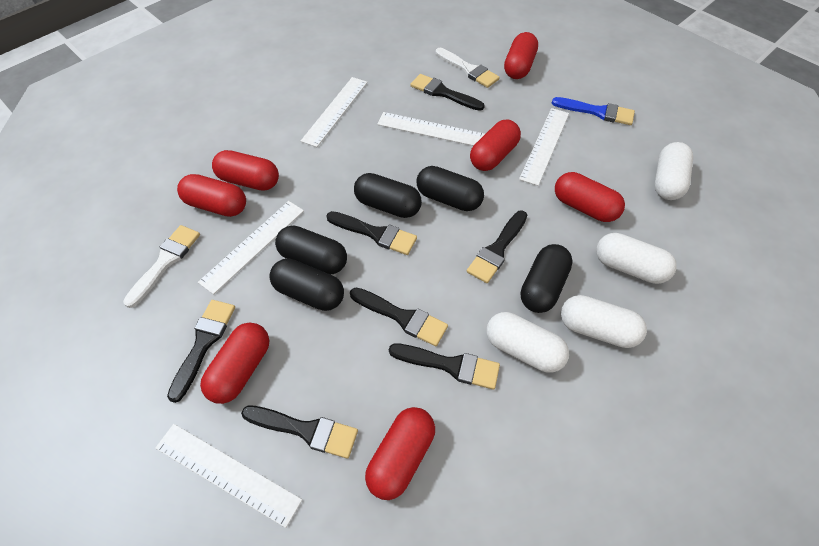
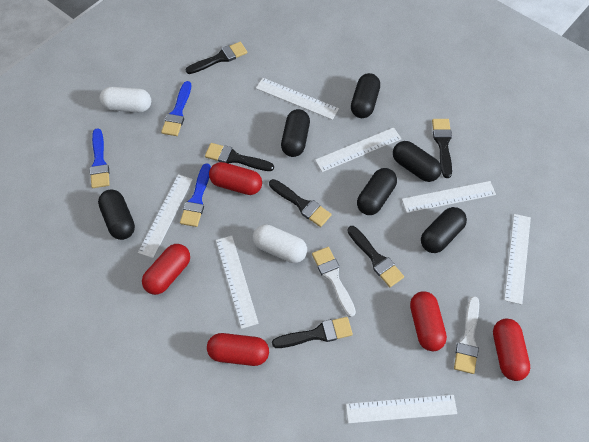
black brush: 7 -> 6
black capsule: 5 -> 6
blue brush: 1 -> 3
red capsule: 7 -> 5
white capsule: 4 -> 2
white ruler: 5 -> 7

